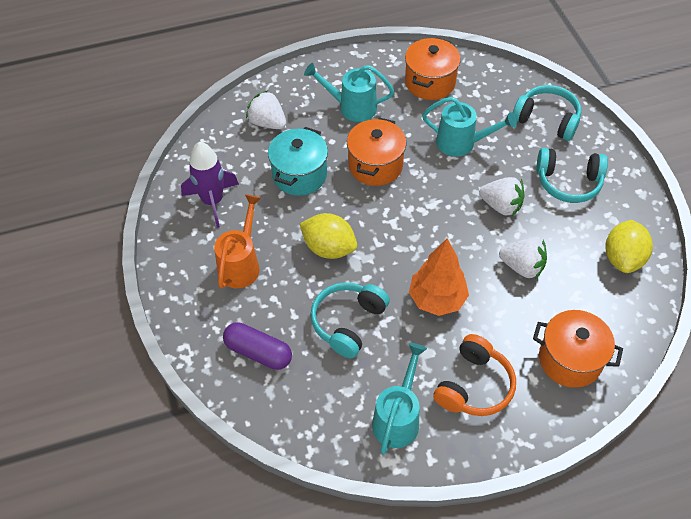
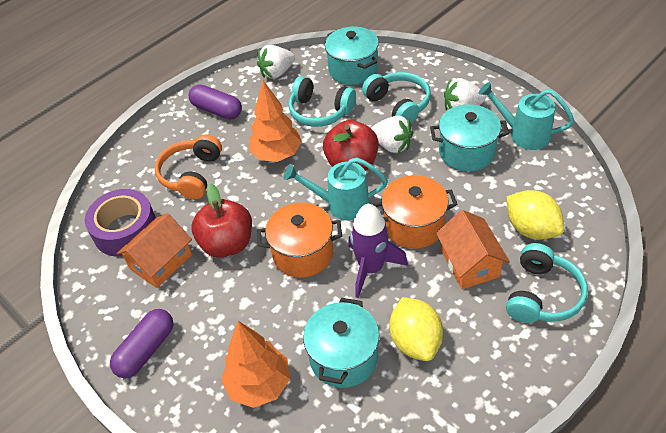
orange house: 0 -> 2
orange pot: 3 -> 2
orange tree: 1 -> 2
orange watering can: 1 -> 0
purple capsule: 1 -> 2
purple tape: 0 -> 1
red apple: 0 -> 2
turquoise pot: 1 -> 3
turquoise watering can: 3 -> 2

